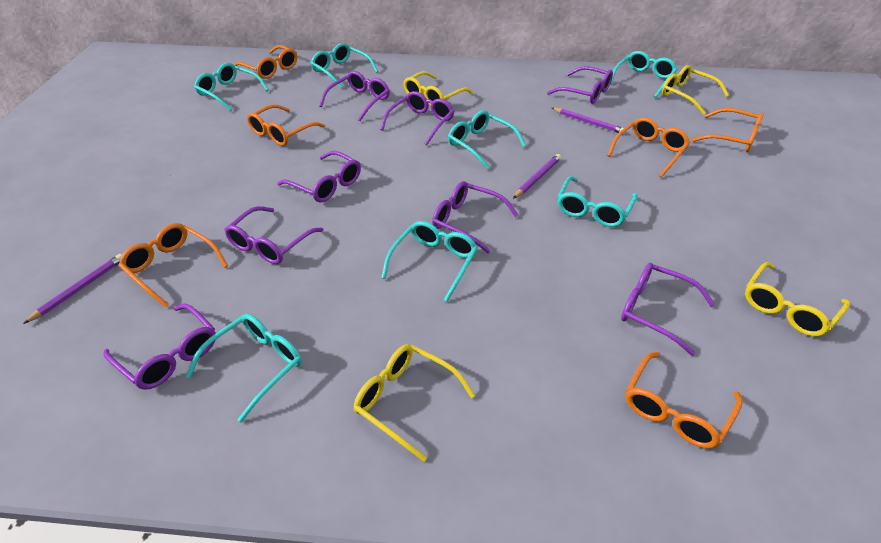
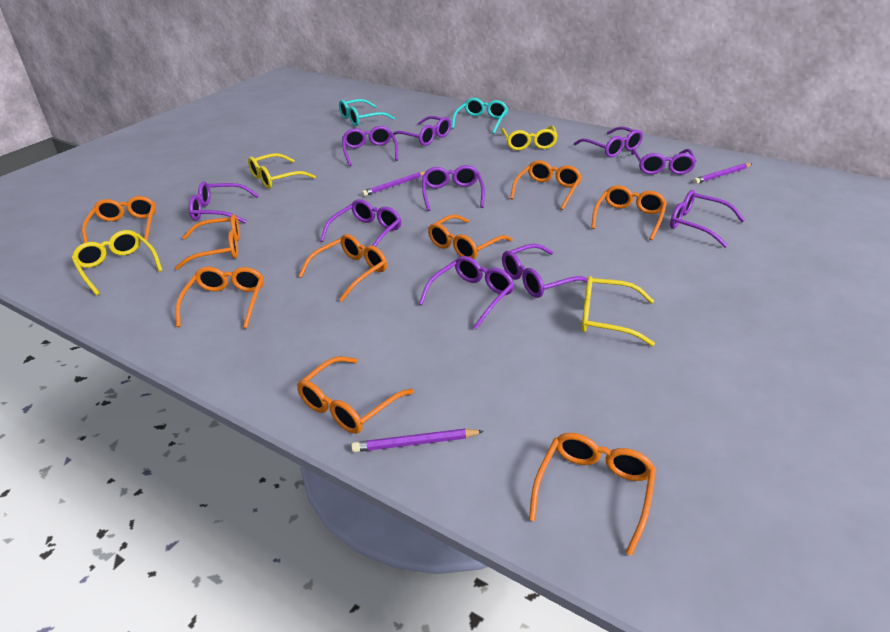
orange glasses: 6 -> 9
purple glasses: 8 -> 10
turquoise glasses: 7 -> 2

